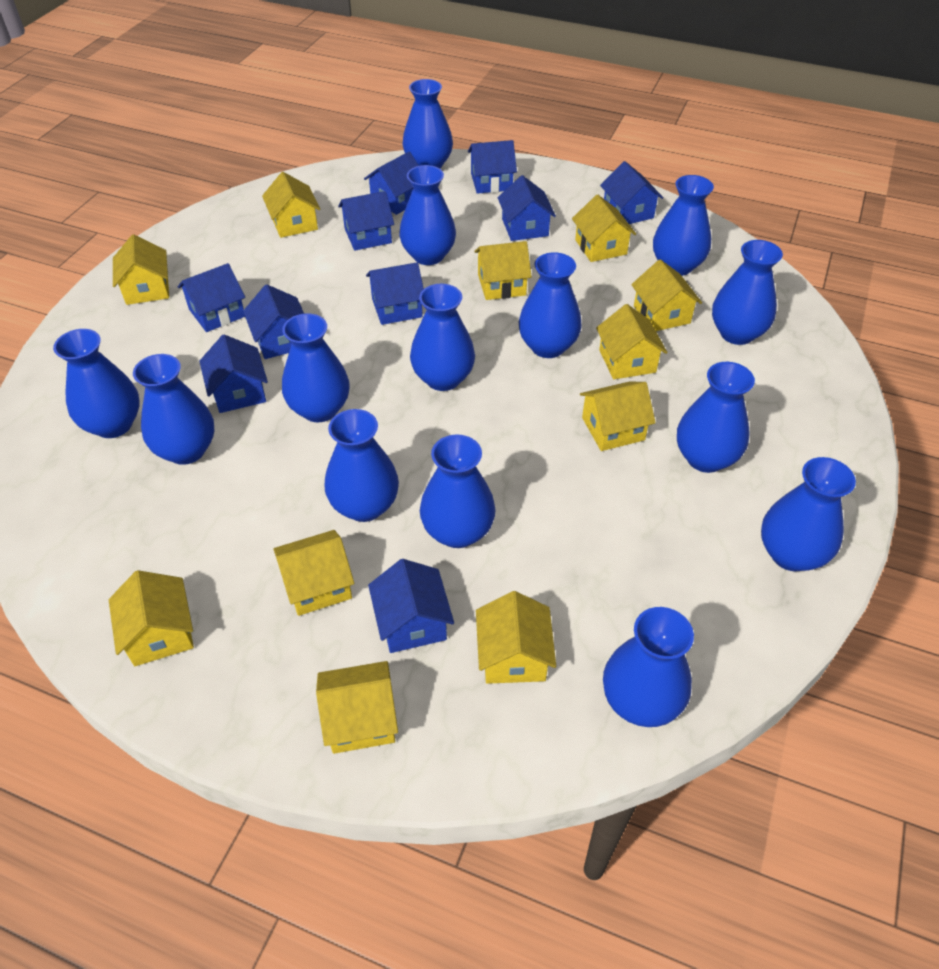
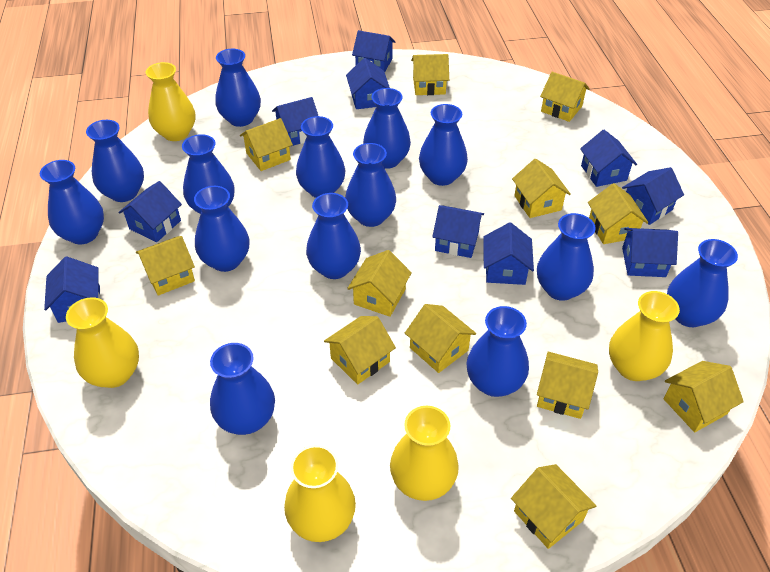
yellow house: 11 -> 12
yellow vase: 0 -> 5

